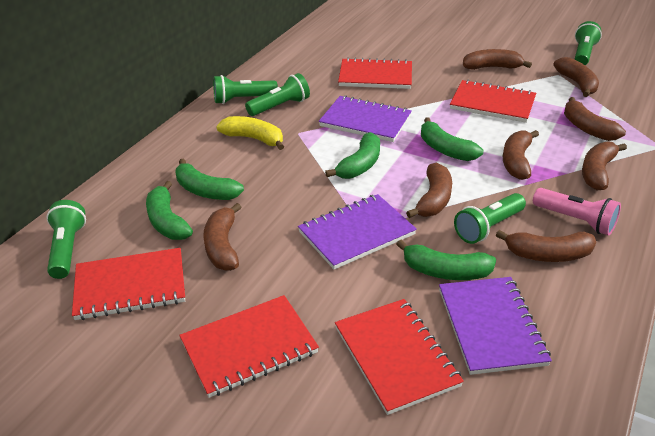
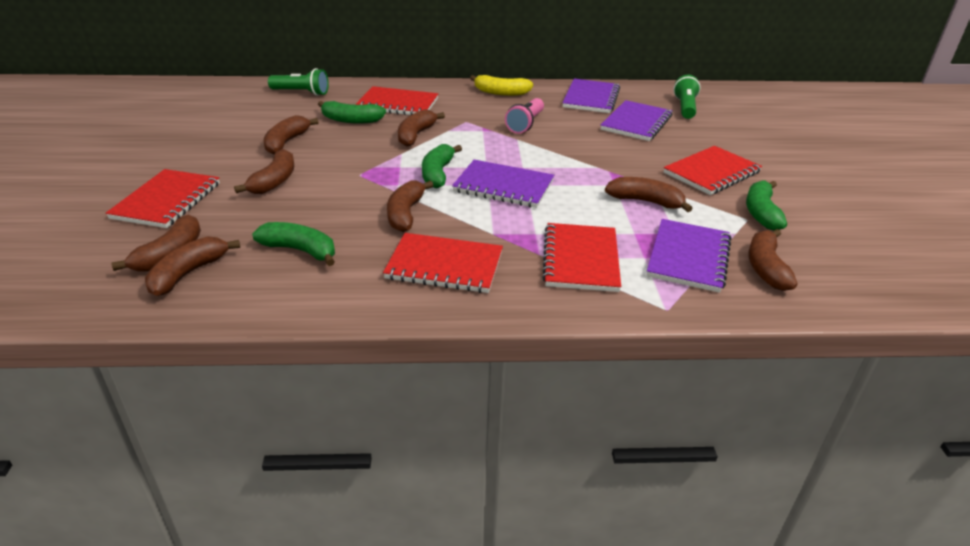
green banana: 5 -> 4
green flashlight: 5 -> 2
purple notebook: 3 -> 4

